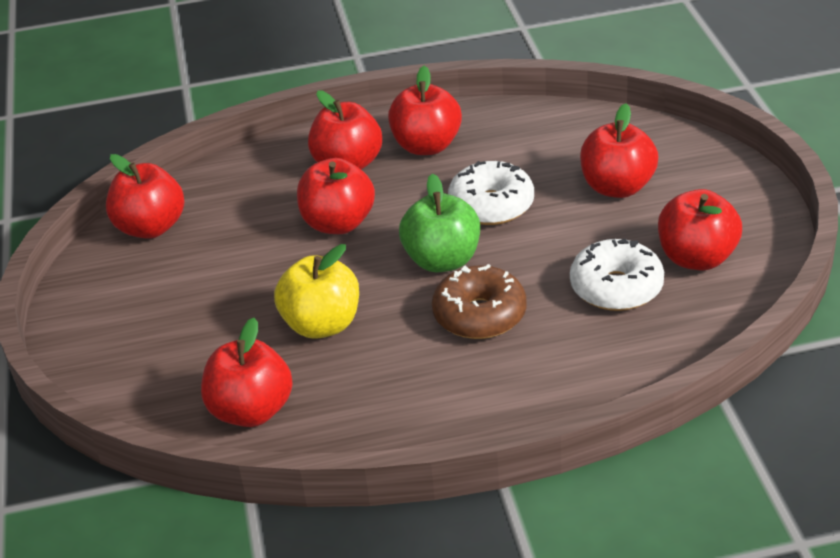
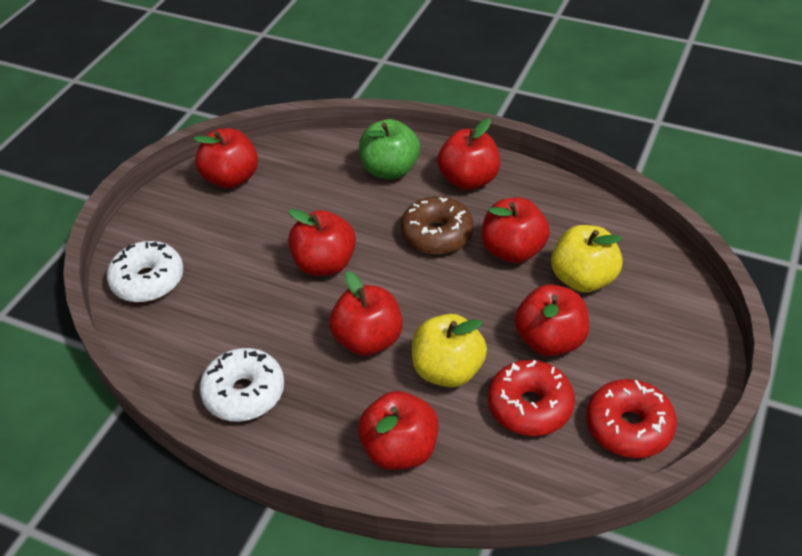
red donut: 0 -> 2
yellow apple: 1 -> 2

